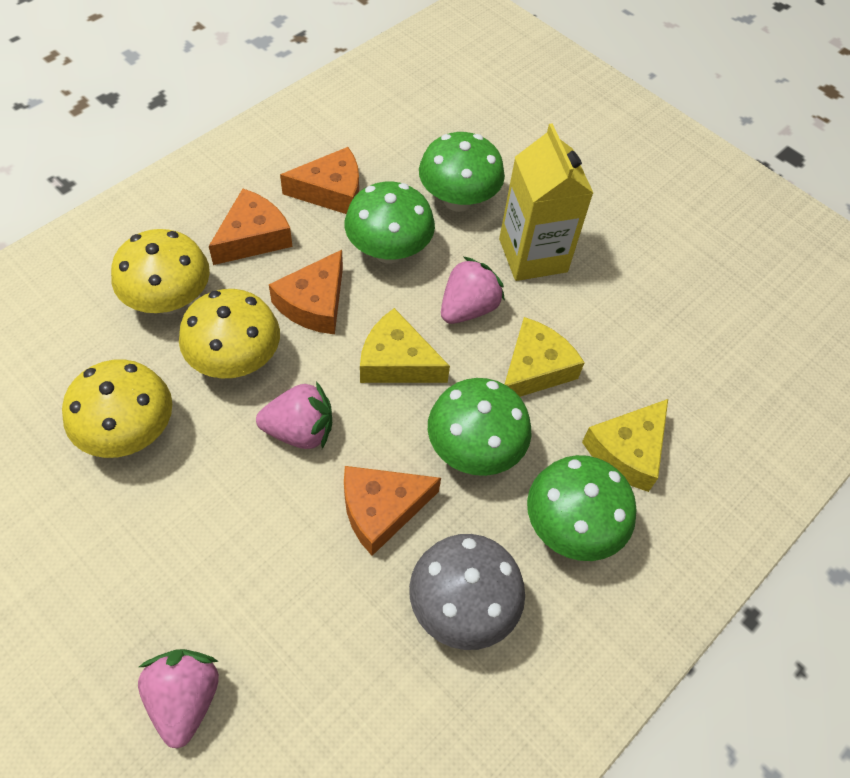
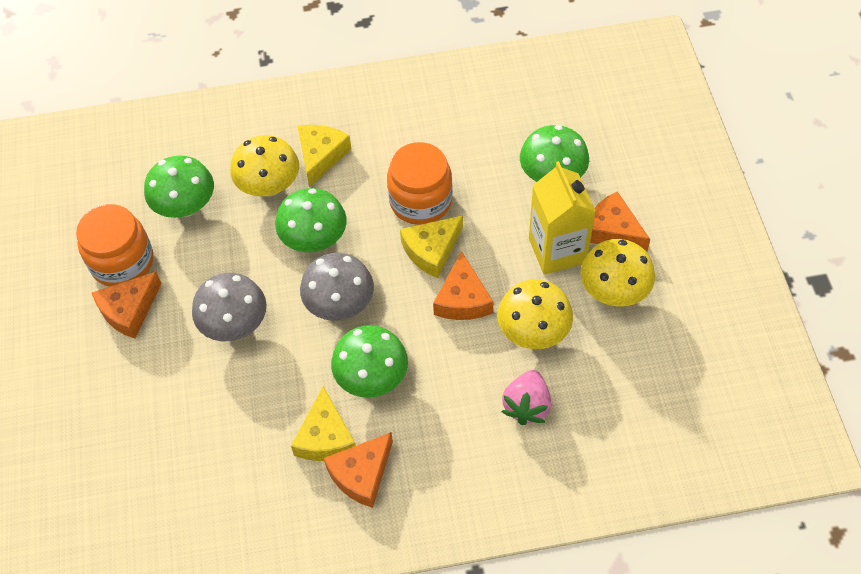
grey mushroom: 1 -> 2
orange jar: 0 -> 2
pink strawberry: 3 -> 1

